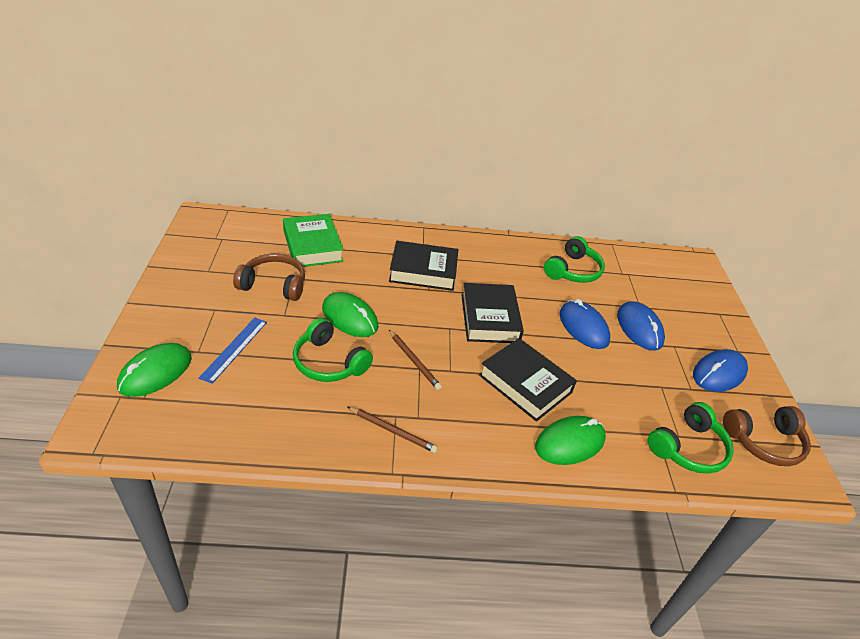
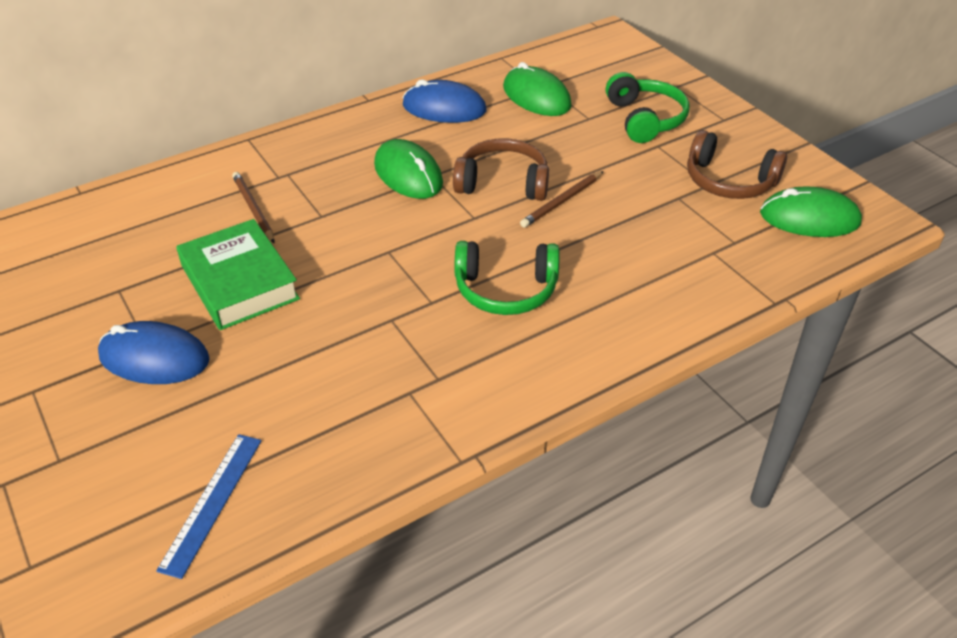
black book: 3 -> 0
blue mouse: 3 -> 2
green headphones: 3 -> 2

